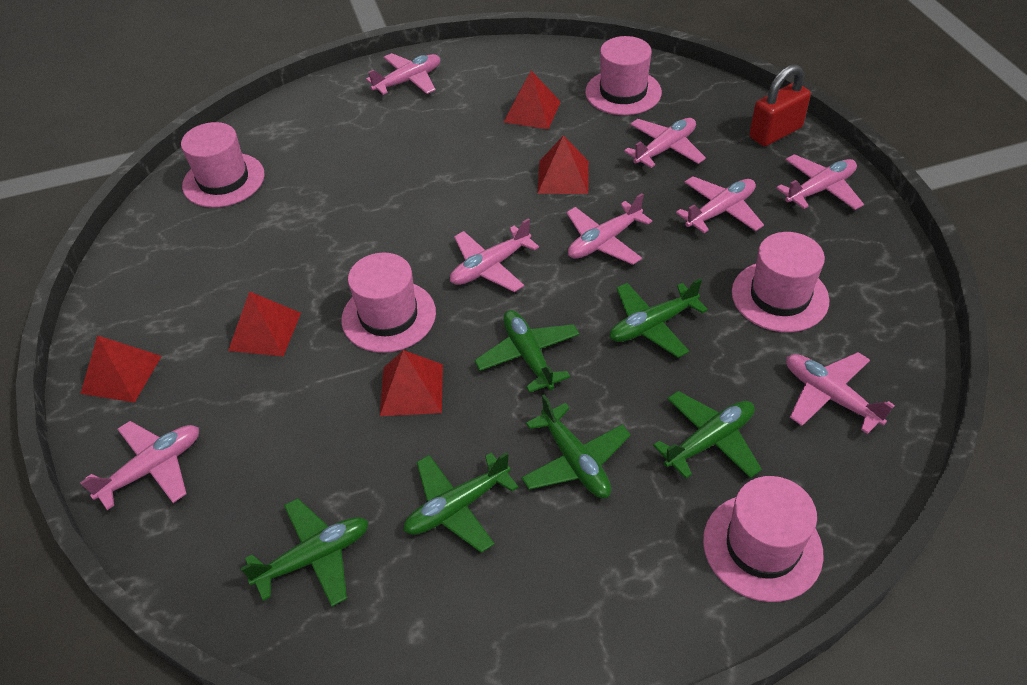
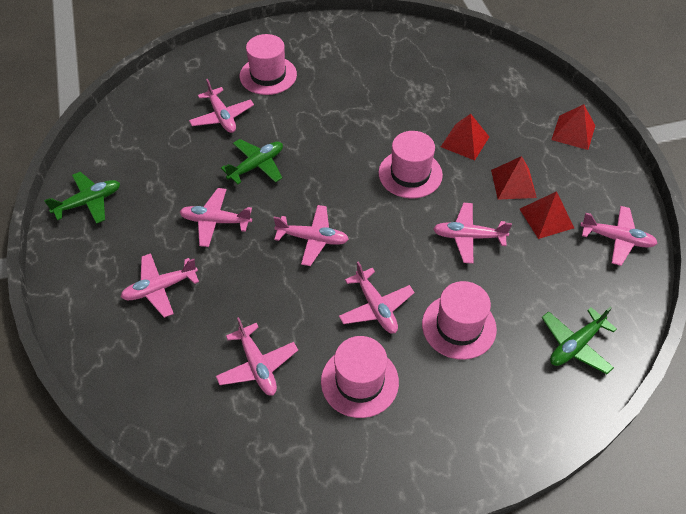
green plane: 6 -> 3
pink hat: 5 -> 4
red padlock: 1 -> 0
red pyramid: 5 -> 4

